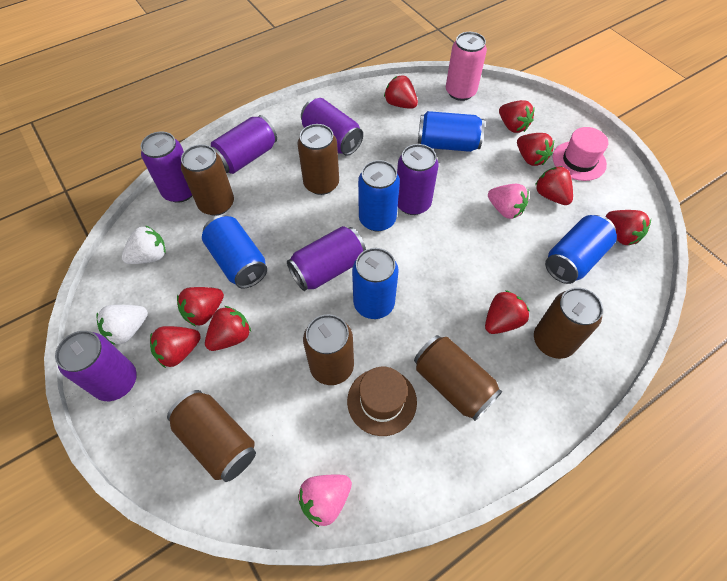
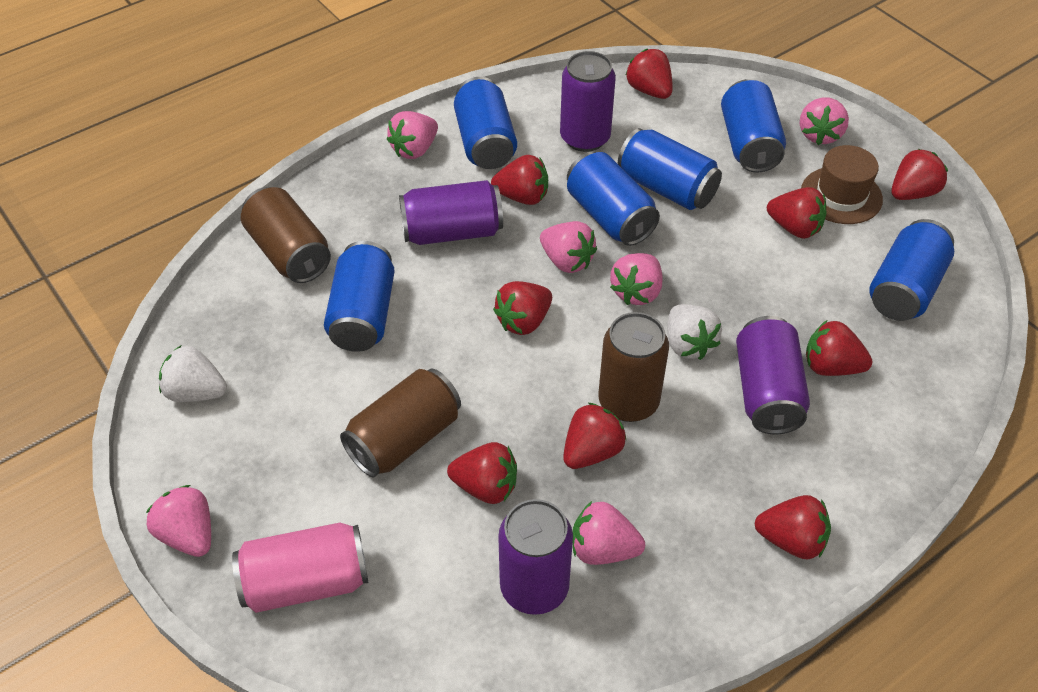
blue can: 5 -> 6
brown can: 6 -> 3
pink hat: 1 -> 0
pink strawberry: 2 -> 6
purple can: 6 -> 4

